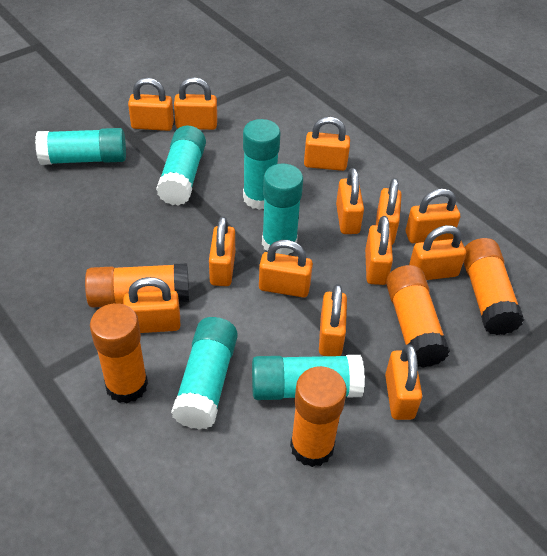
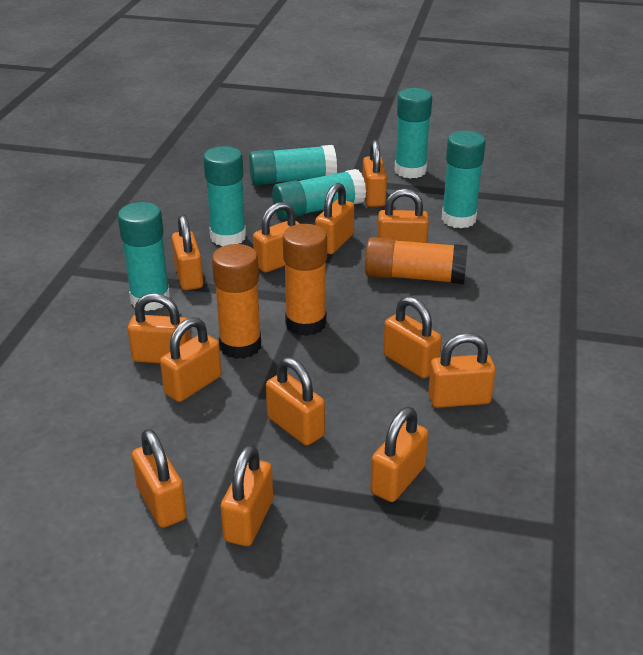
orange glue stick: 5 -> 3

